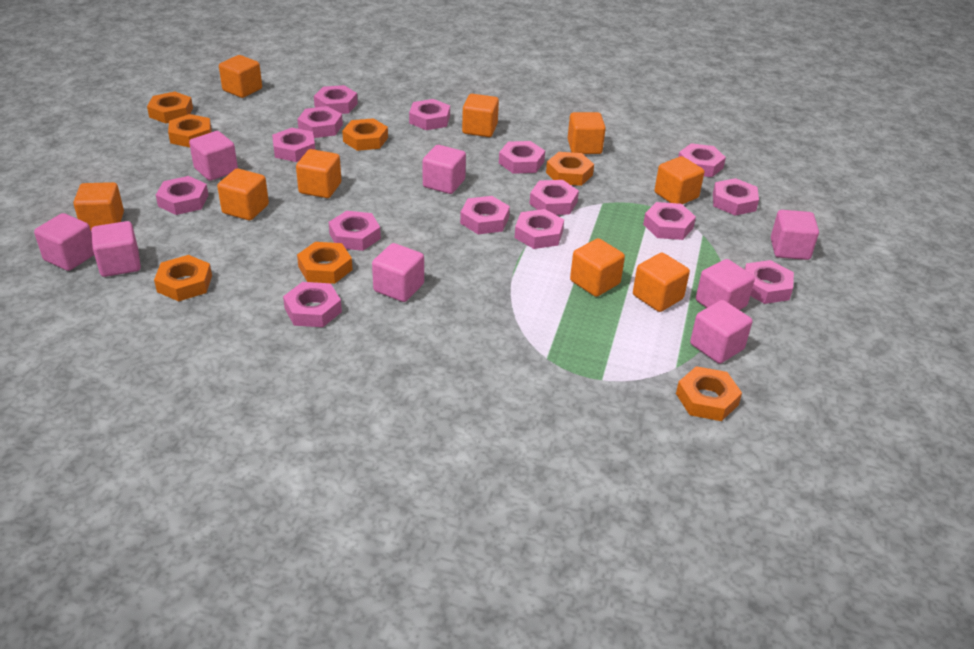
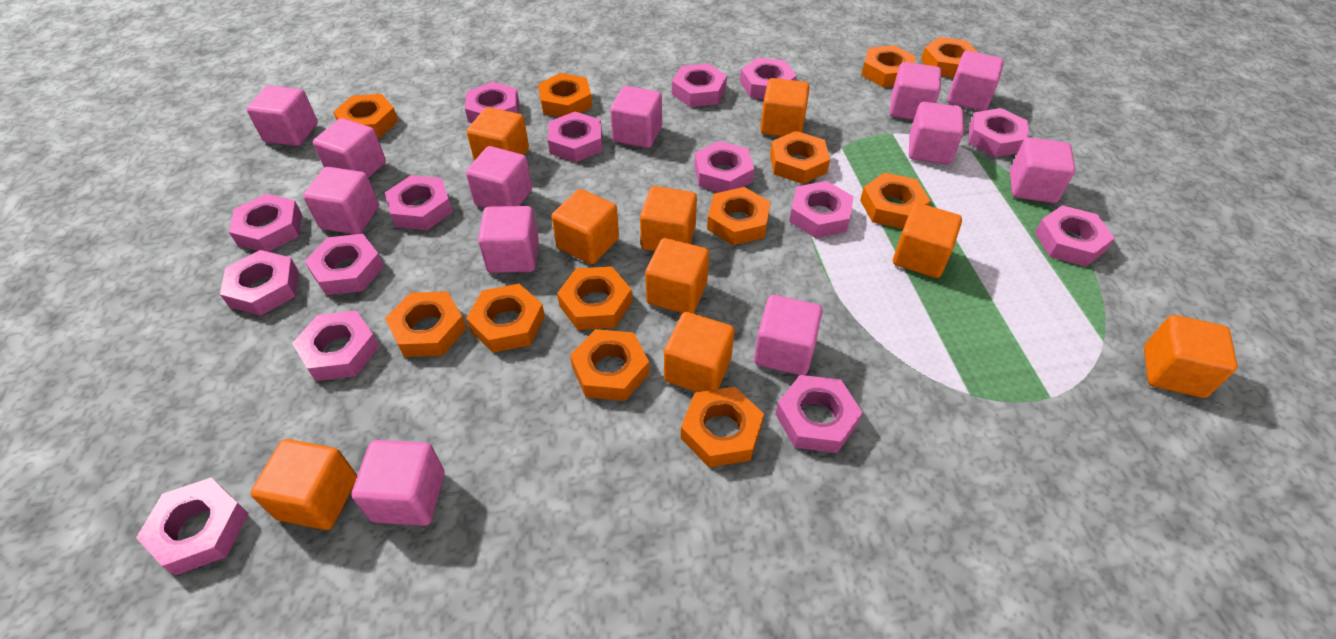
orange nut: 7 -> 12
pink cube: 8 -> 12

